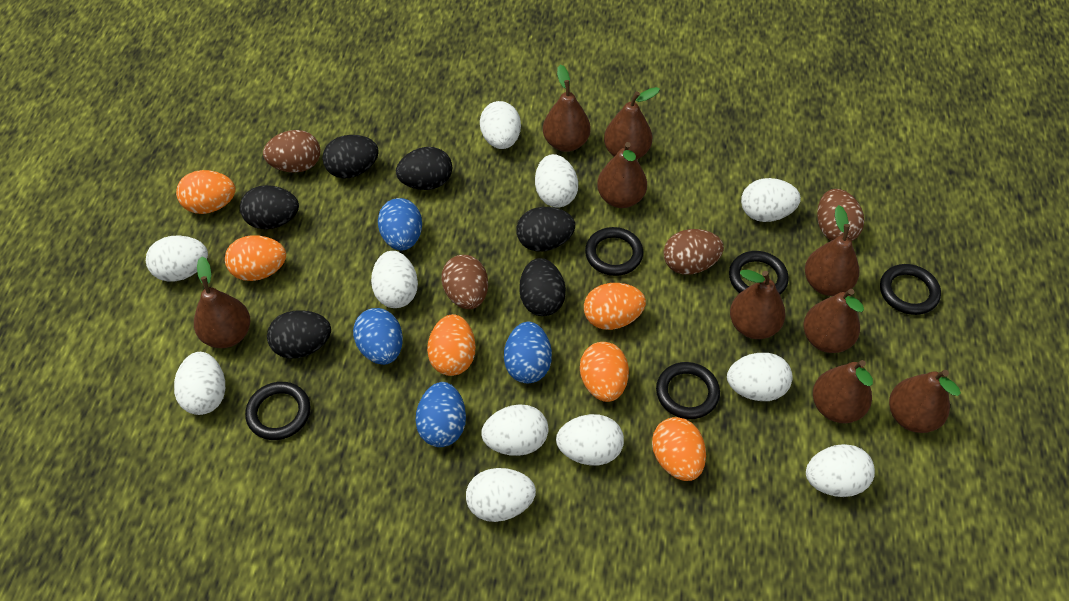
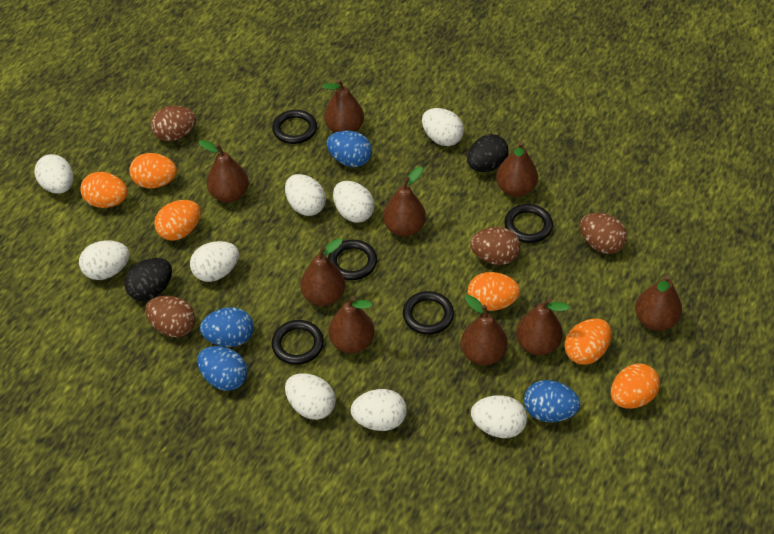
black egg: 6 -> 2
white egg: 11 -> 9

